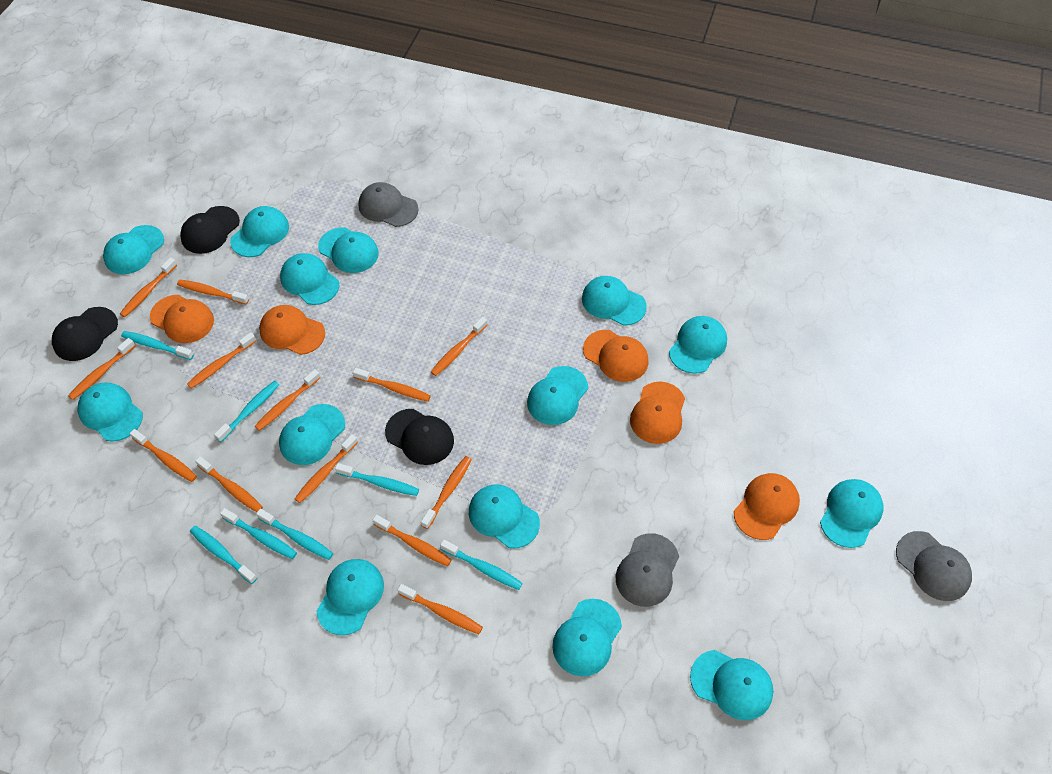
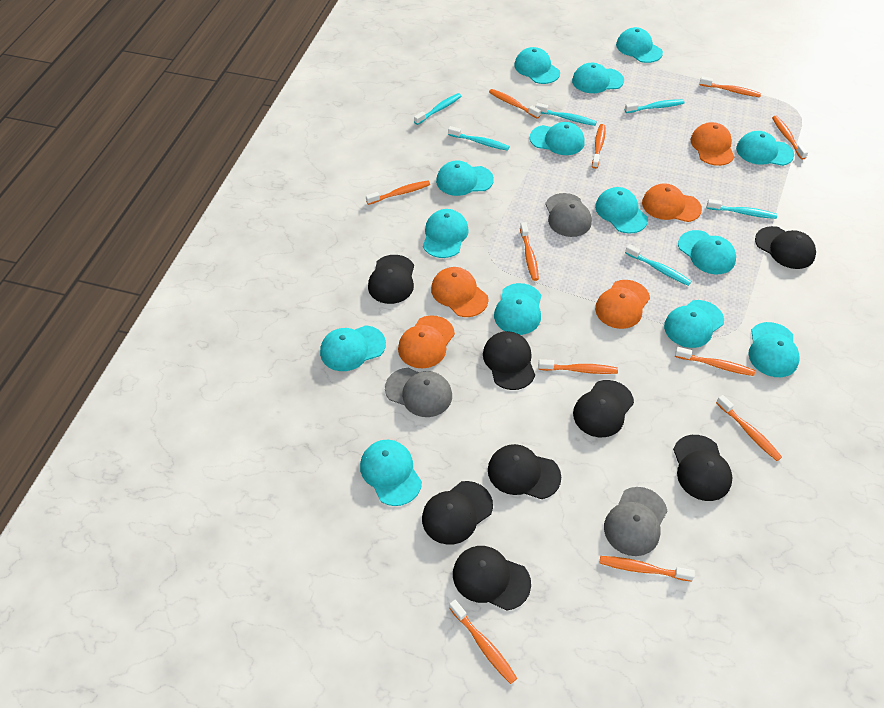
black cap: 3 -> 8
orange toothbrush: 13 -> 11
turquoise toothbrush: 7 -> 6

